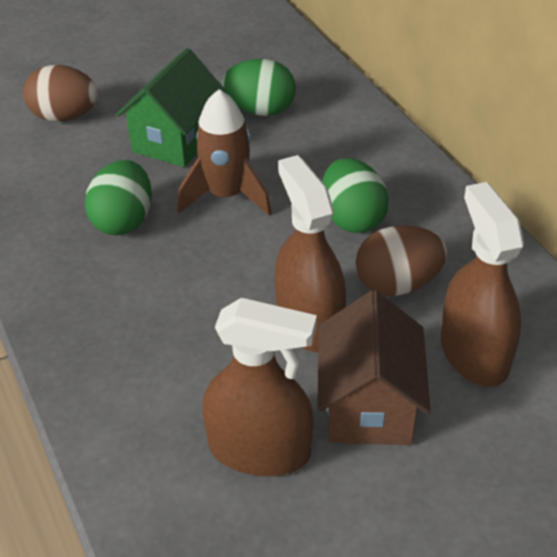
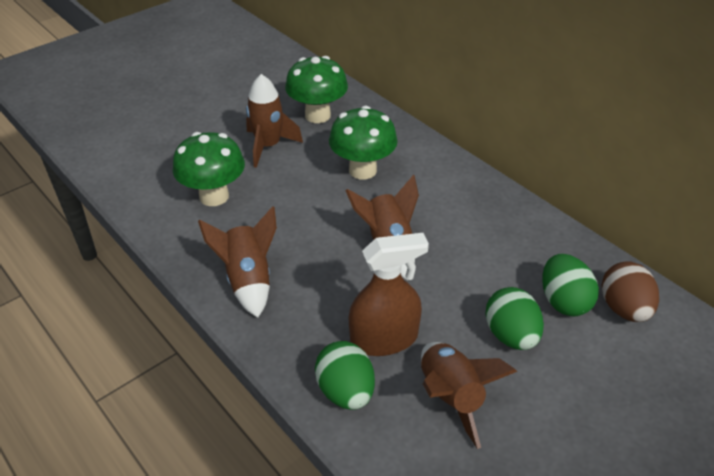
brown egg: 2 -> 1
brown house: 1 -> 0
brown rocket: 1 -> 4
brown spray bottle: 3 -> 1
green house: 1 -> 0
green mushroom: 0 -> 3

